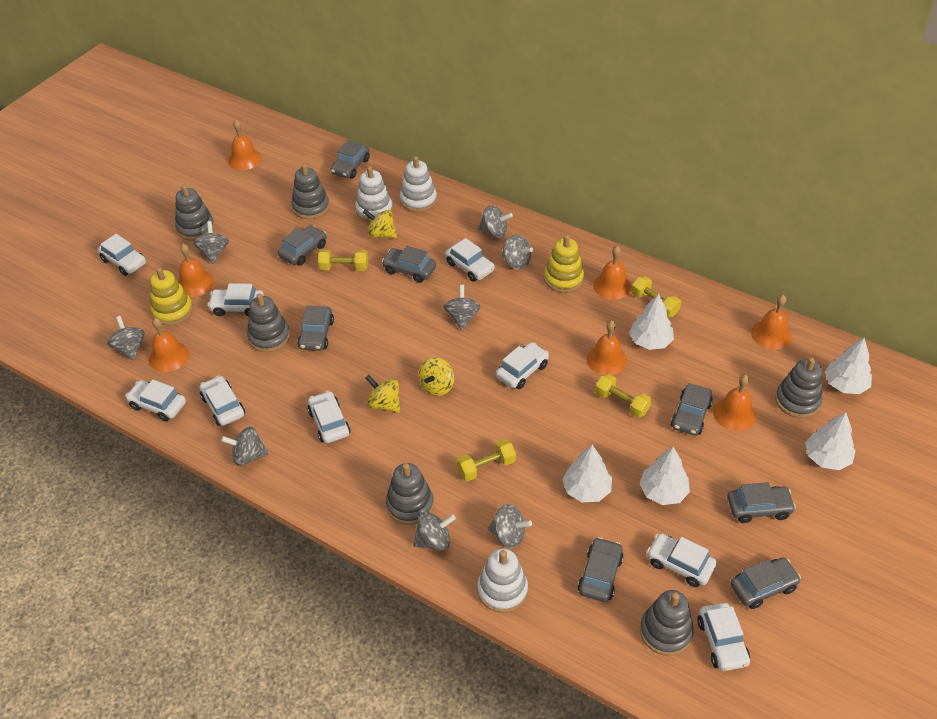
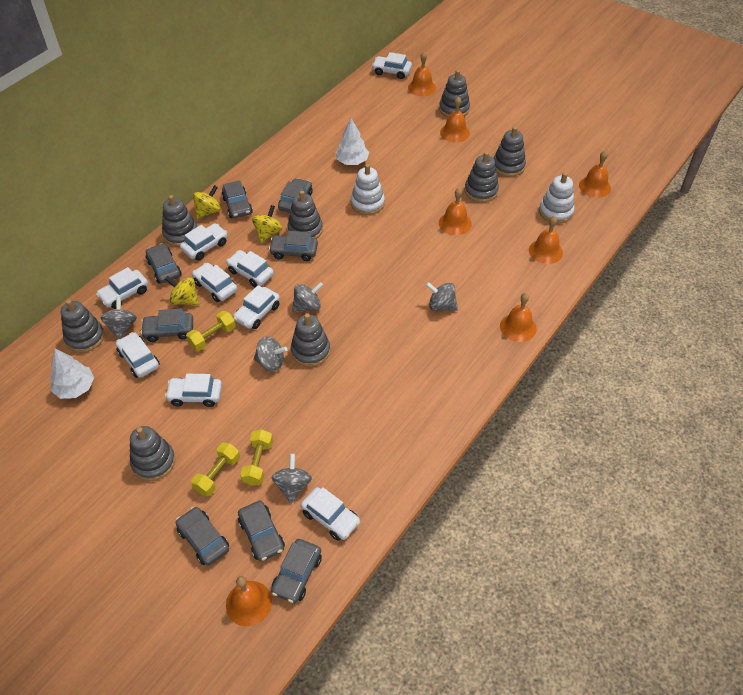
grey spinning top: 8 -> 5
grey stacking toy: 6 -> 8
white stacking toy: 3 -> 2
white tree: 5 -> 2
yellow dumbbell: 4 -> 3
yellow stacking toy: 2 -> 0

